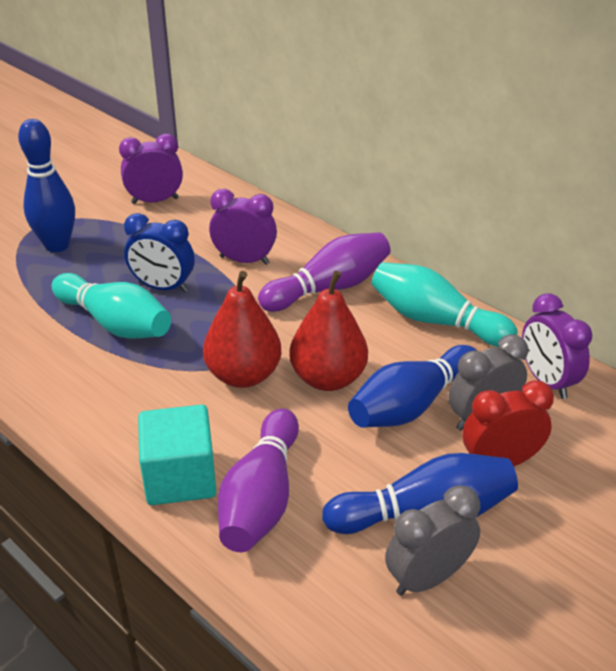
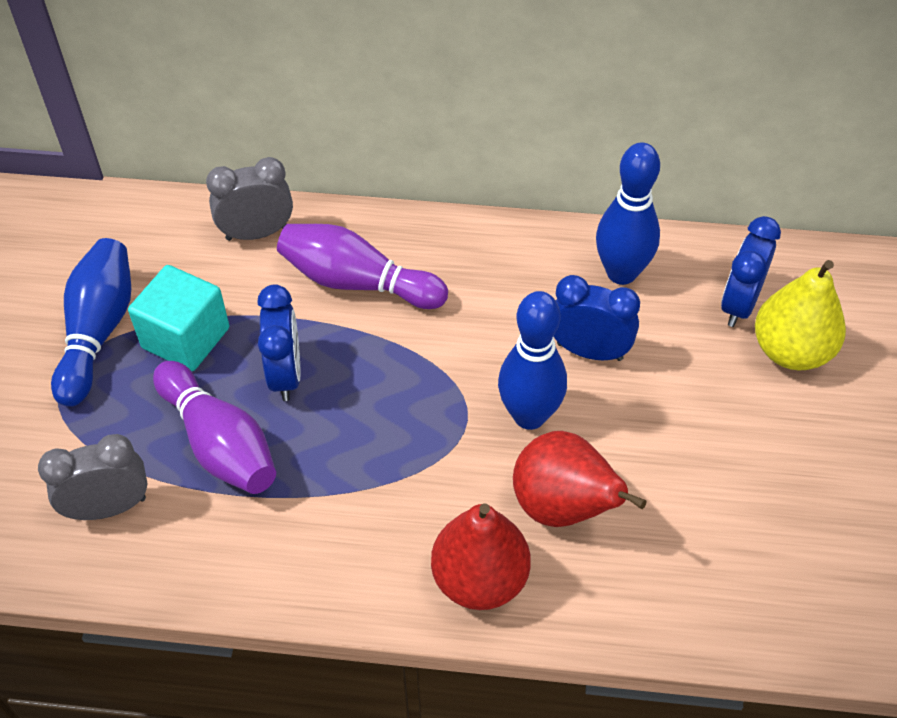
blue clock: 1 -> 3
purple clock: 3 -> 0
red clock: 1 -> 0
turquoise bowling pin: 2 -> 0
yellow pear: 0 -> 1

